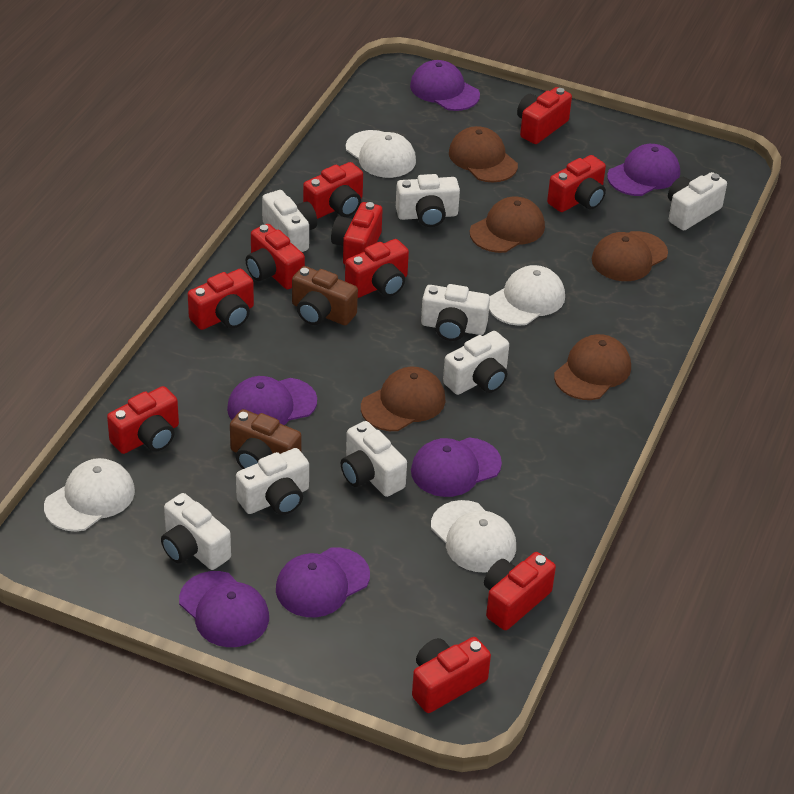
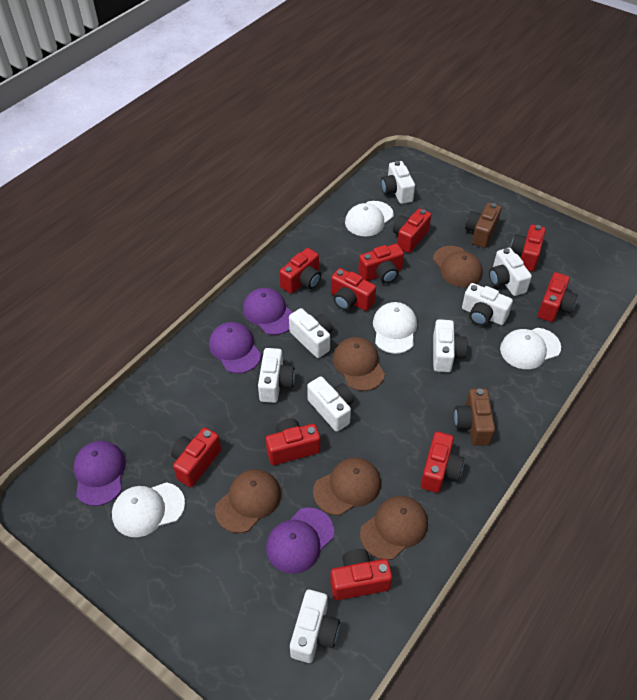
purple cap: 6 -> 4

